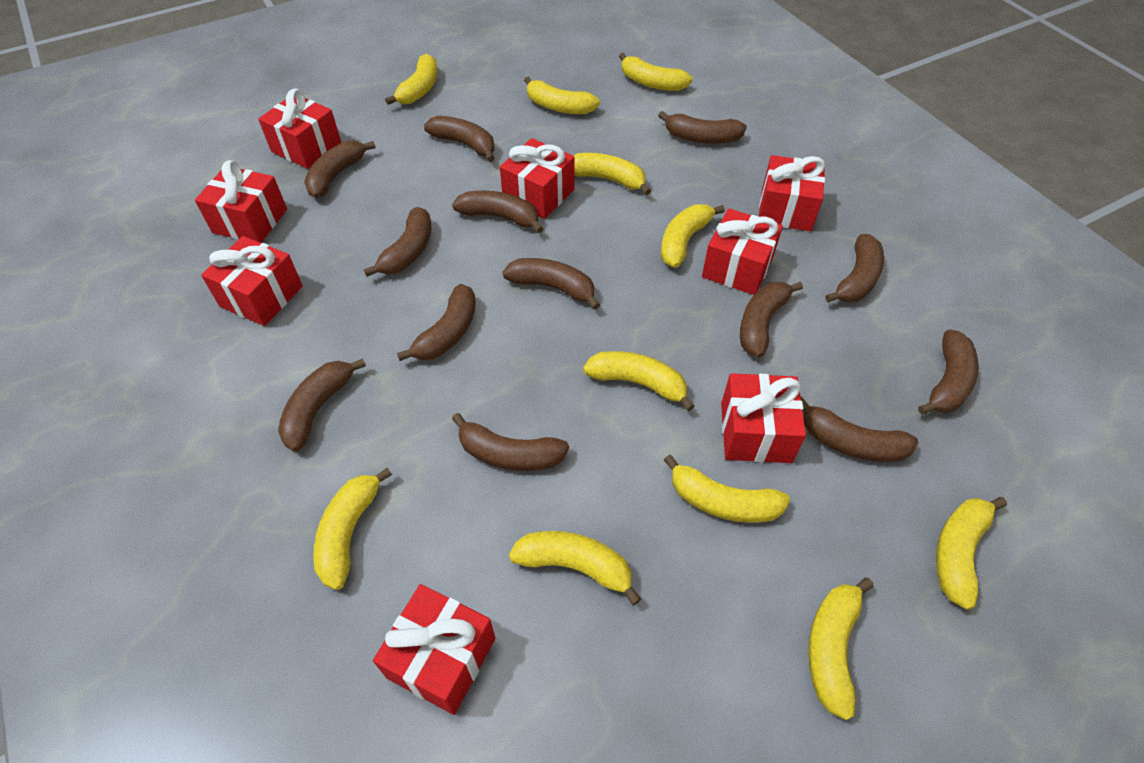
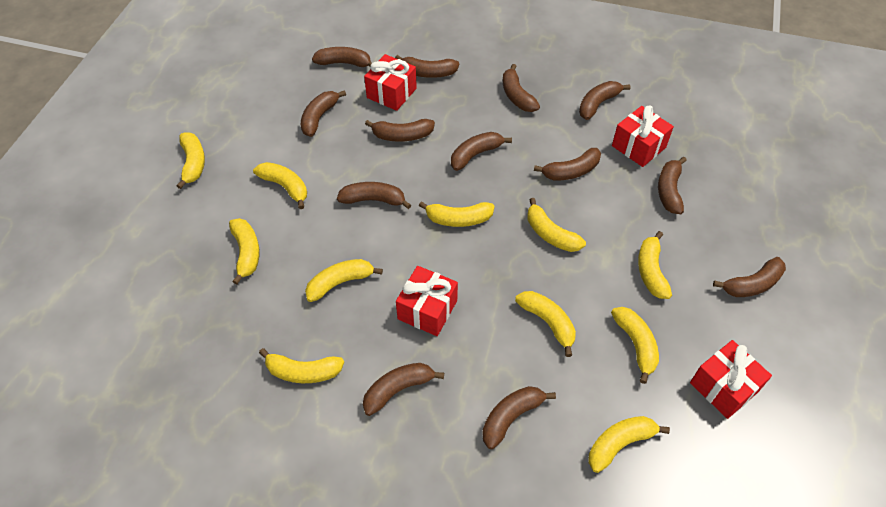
red gift: 8 -> 4

